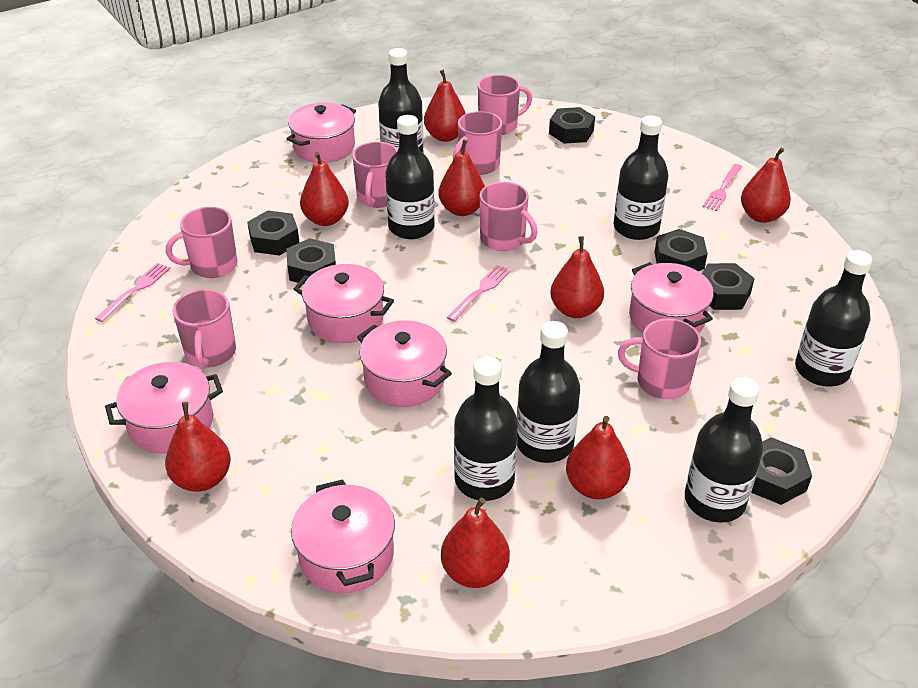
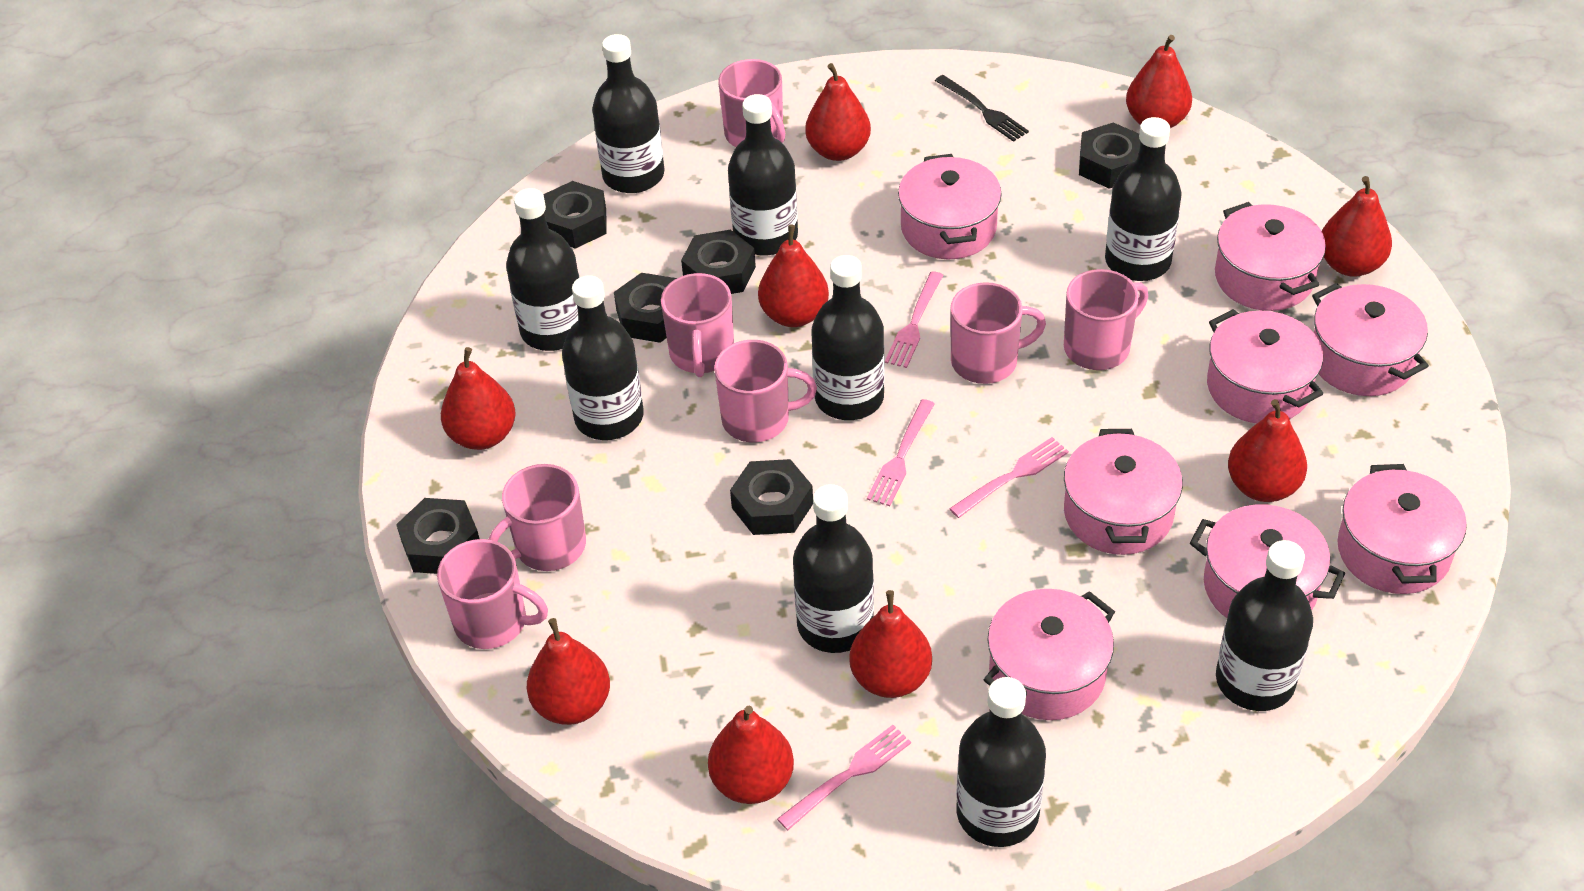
black bottle: 7 -> 9
black fork: 0 -> 1
pink fork: 3 -> 4
pink pot: 6 -> 8
red pear: 8 -> 9

